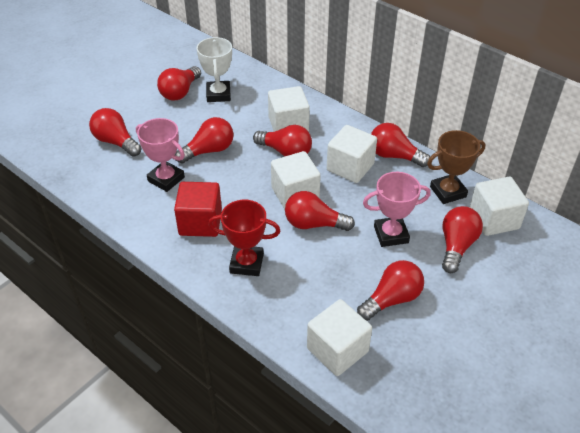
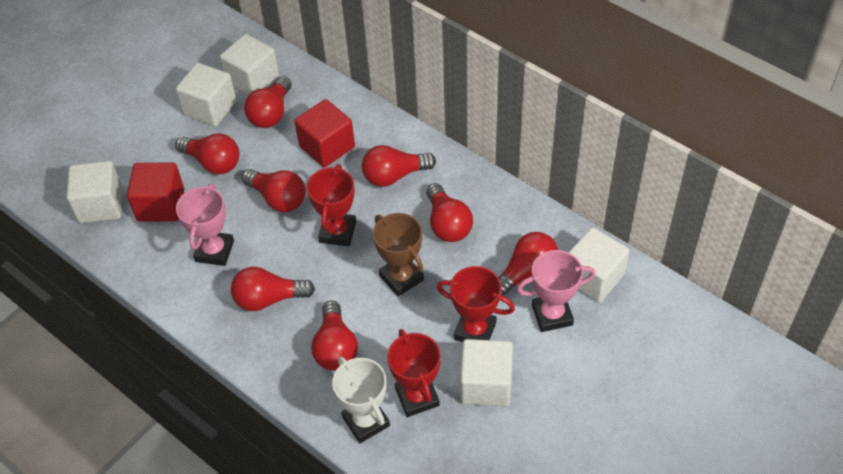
red cube: 1 -> 2
red trophy: 1 -> 3

